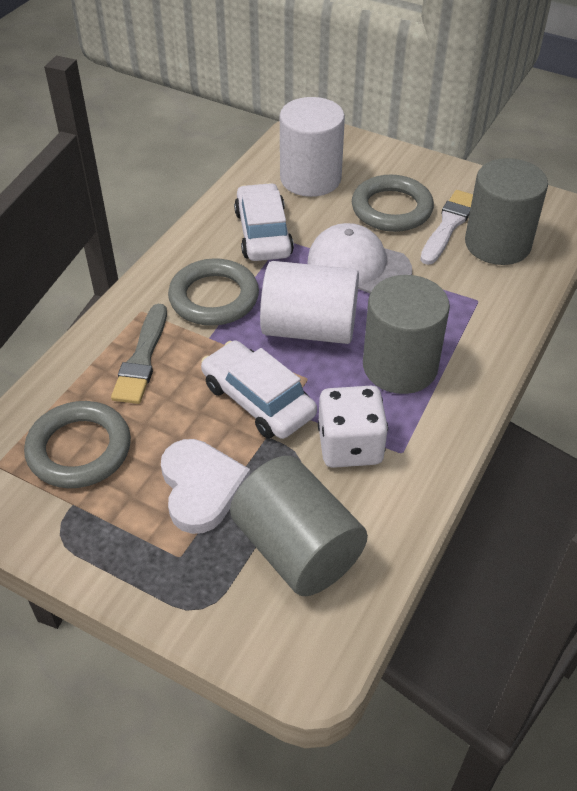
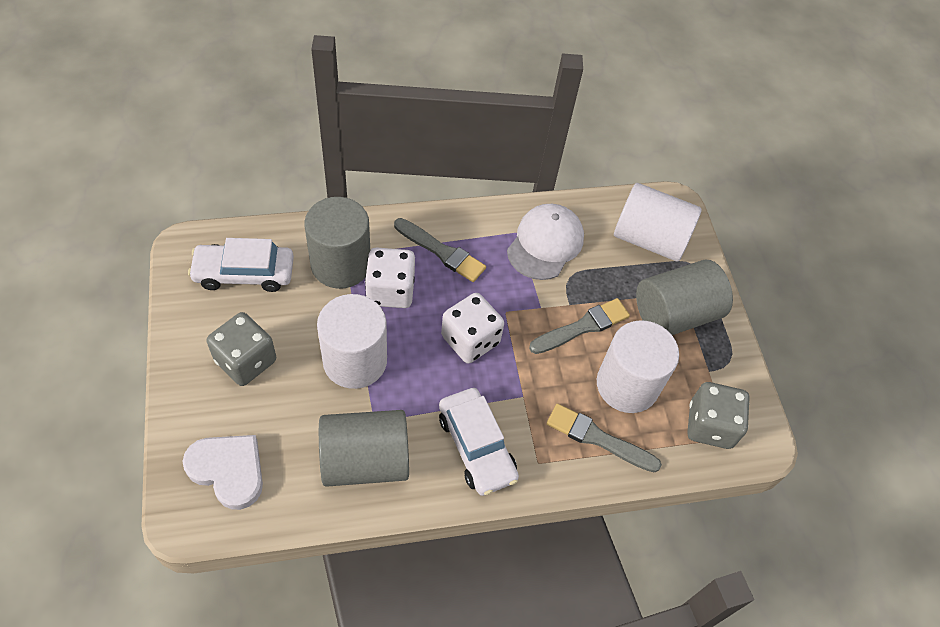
grey brush: 1 -> 3
grey dice: 0 -> 2
grey ring: 3 -> 0
white brush: 1 -> 0
white cylinder: 2 -> 3
white dice: 1 -> 2

